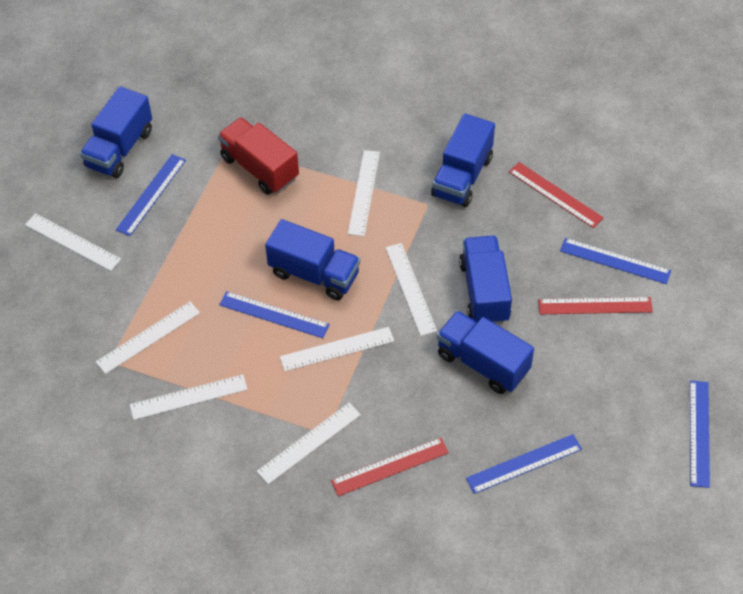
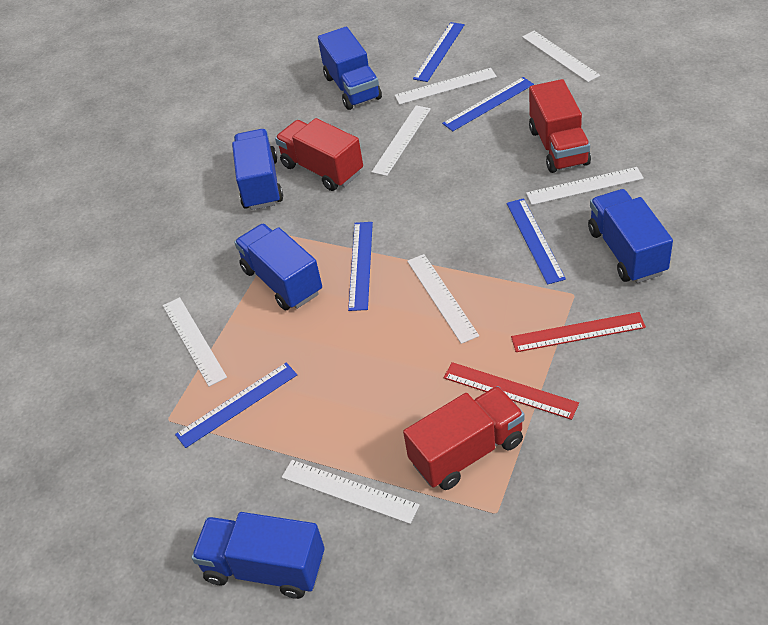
red ruler: 3 -> 2
red truck: 1 -> 3

